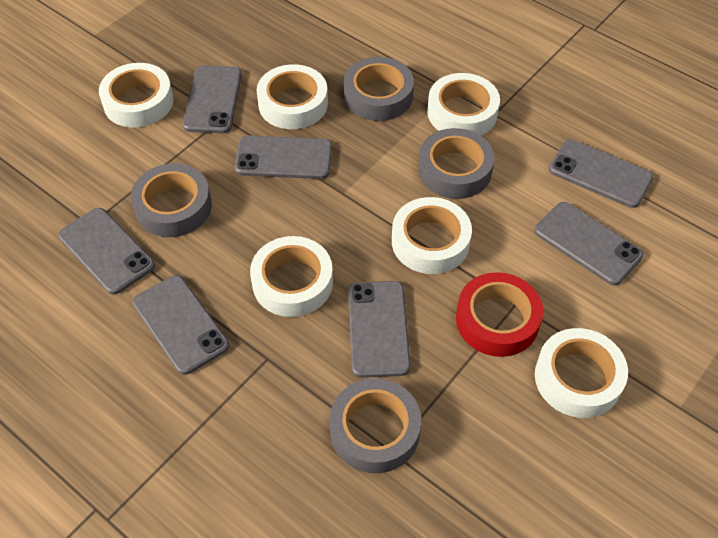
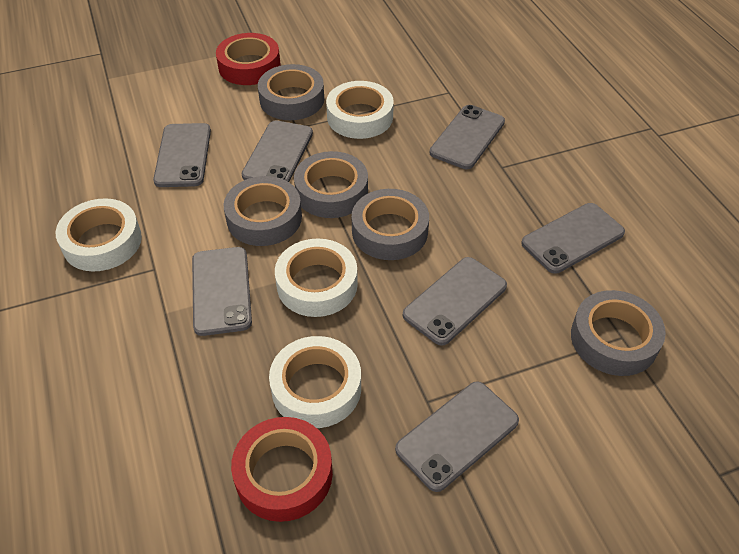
grey tape: 4 -> 5
red tape: 1 -> 2
white tape: 6 -> 4

